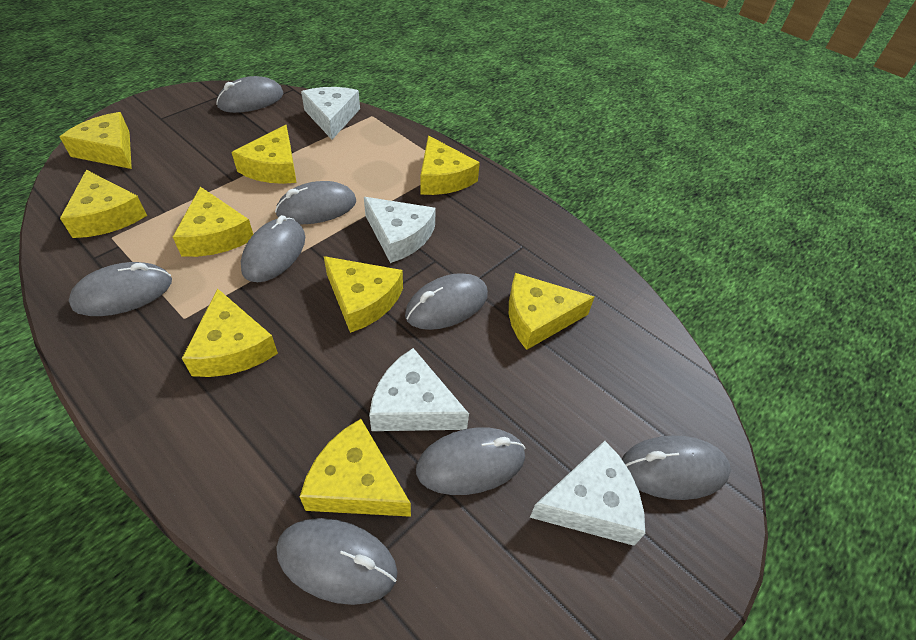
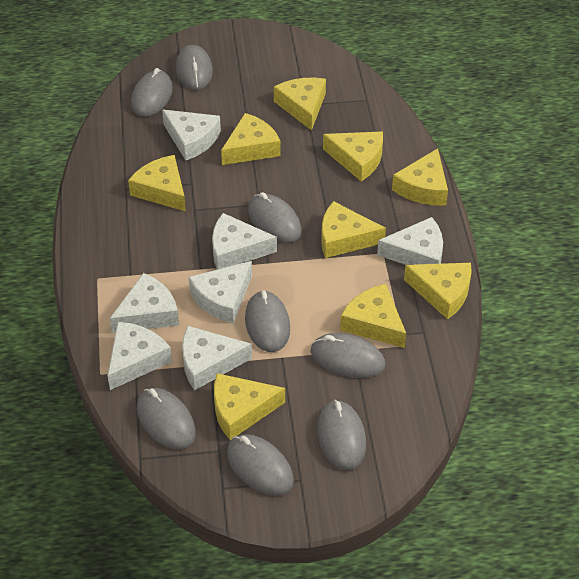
white cheese: 4 -> 7

